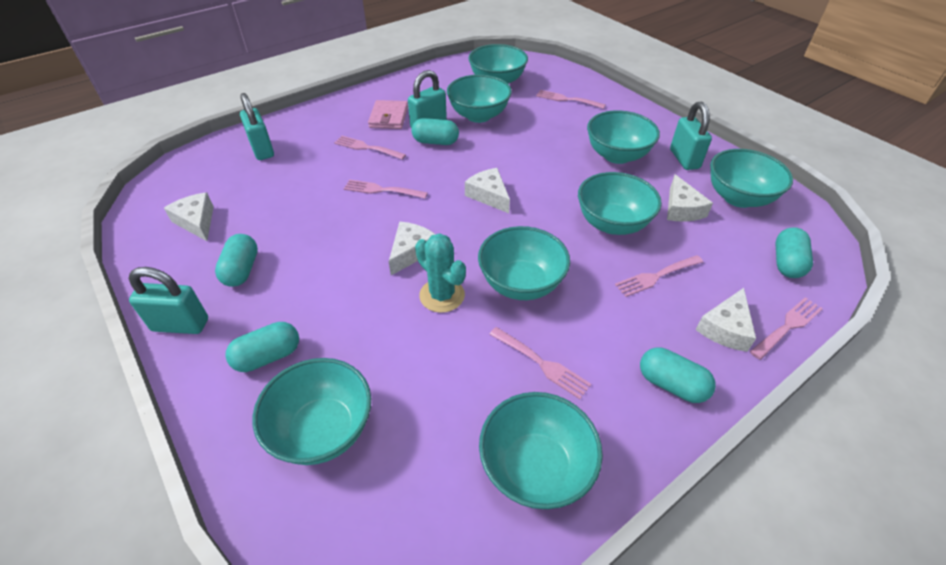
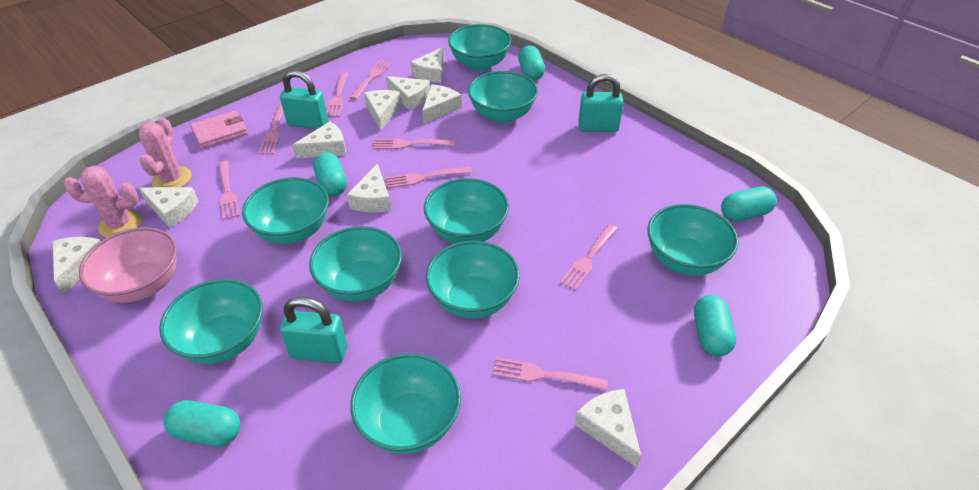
pink bowl: 0 -> 1
pink cactus: 0 -> 2
pink fork: 6 -> 8
turquoise bowl: 8 -> 9
turquoise cactus: 1 -> 0
turquoise padlock: 4 -> 3
white cheese: 5 -> 9

